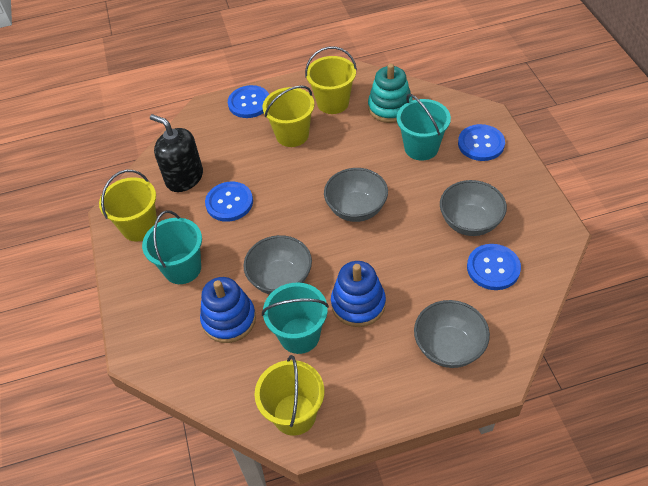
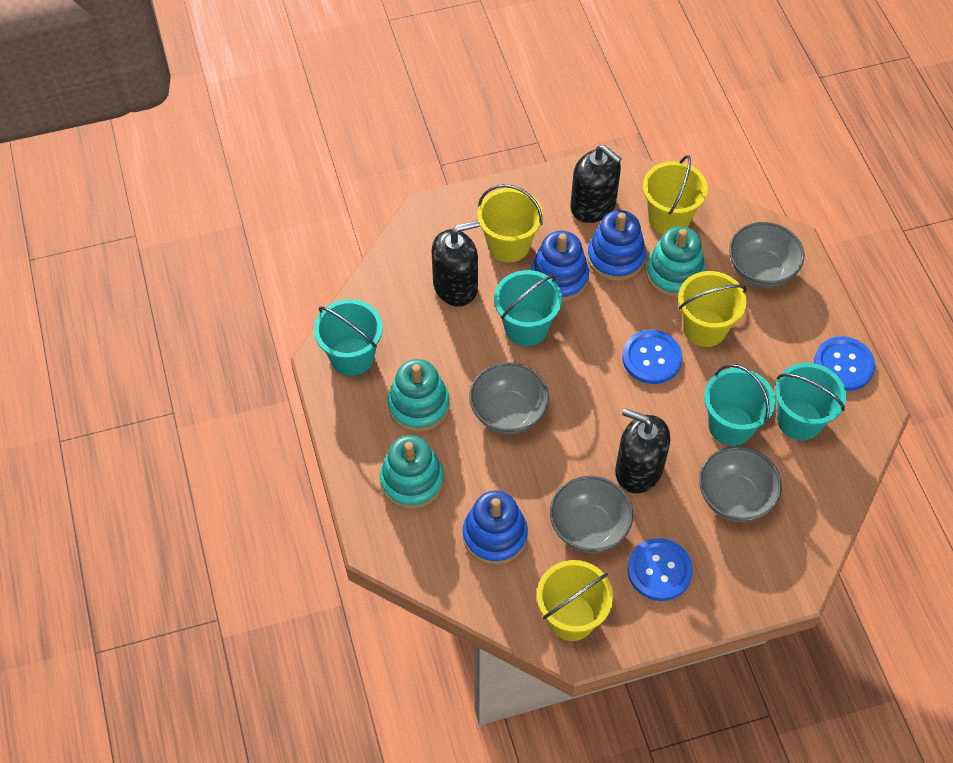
black soap dispenser: 1 -> 3
blue button: 4 -> 3
blue stacking toy: 2 -> 3
turquoise bucket: 3 -> 4
turquoise stacking toy: 1 -> 3

